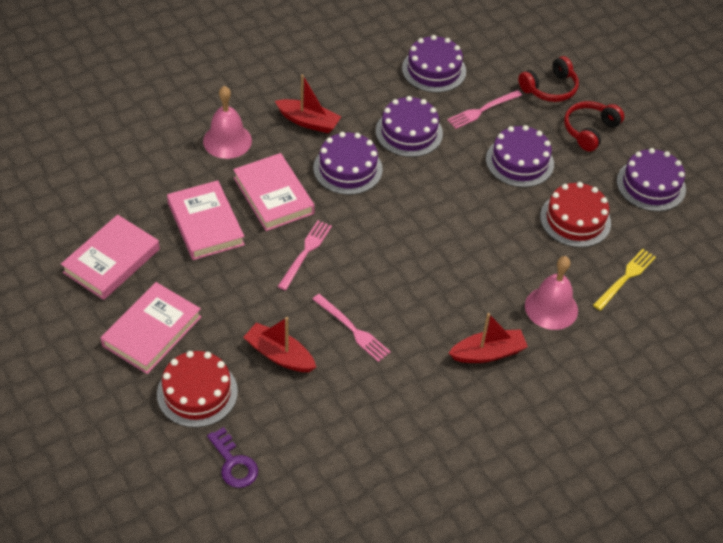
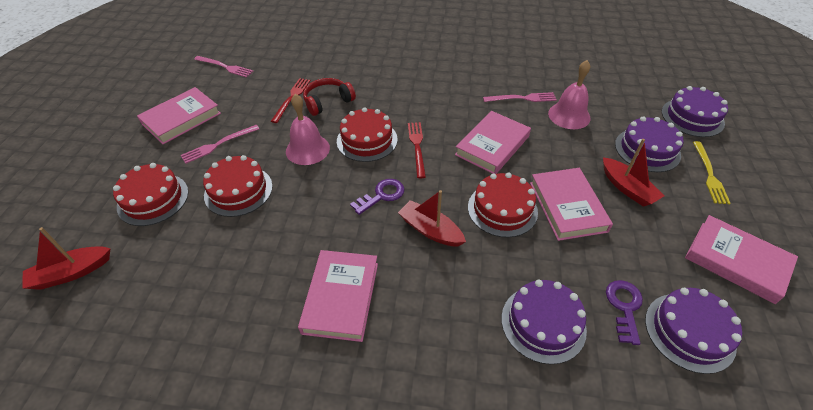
pink book: 4 -> 5
purple cake: 5 -> 4
purple key: 1 -> 2
red cake: 2 -> 4
red fork: 0 -> 2
red headphones: 2 -> 1

